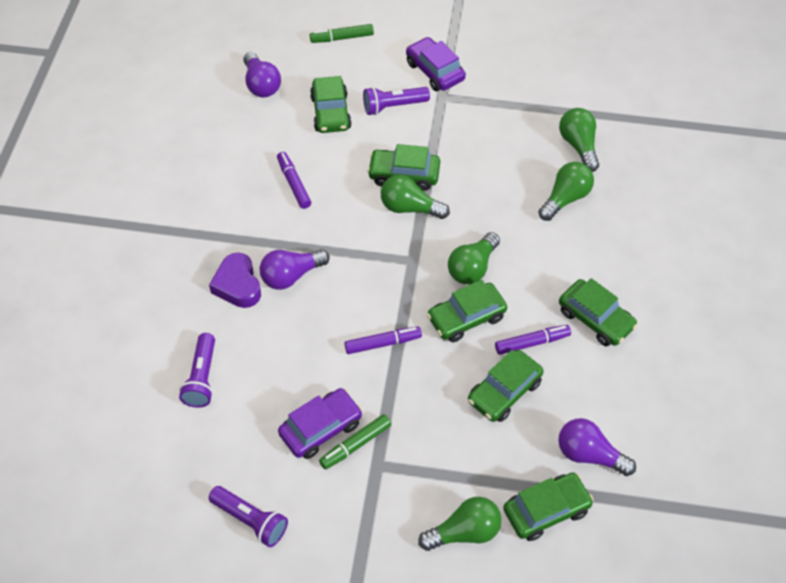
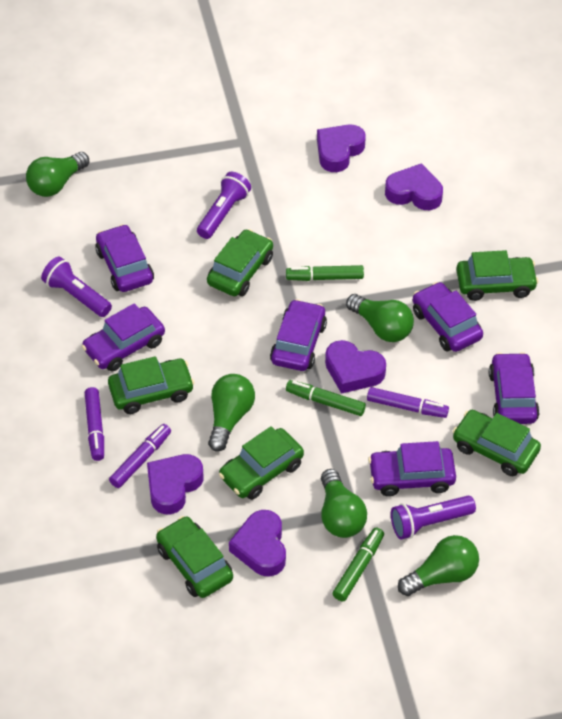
green marker: 2 -> 3
purple car: 2 -> 6
purple heart: 1 -> 5
purple light bulb: 3 -> 0

